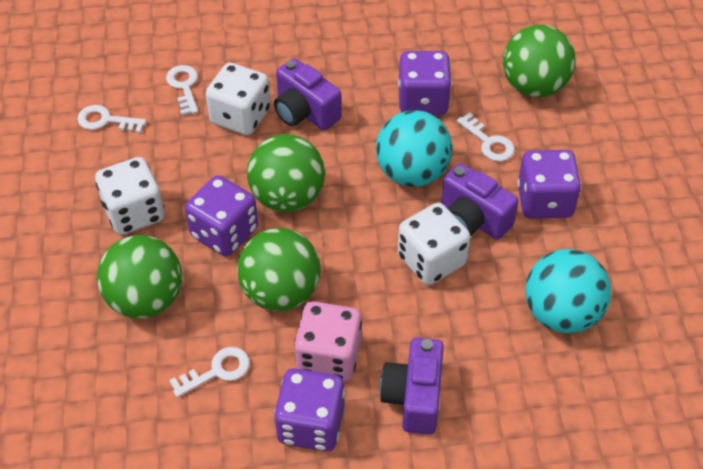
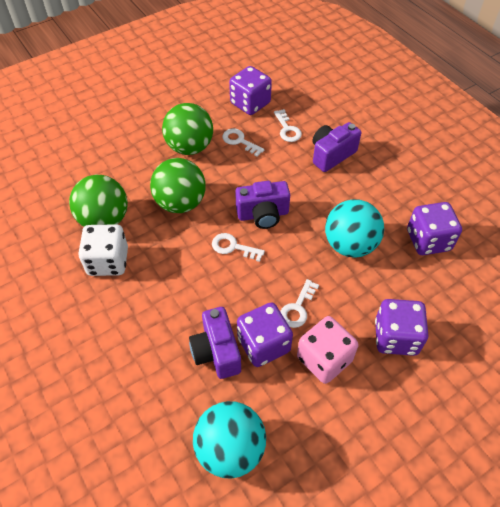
green ball: 4 -> 3
white dice: 3 -> 1

